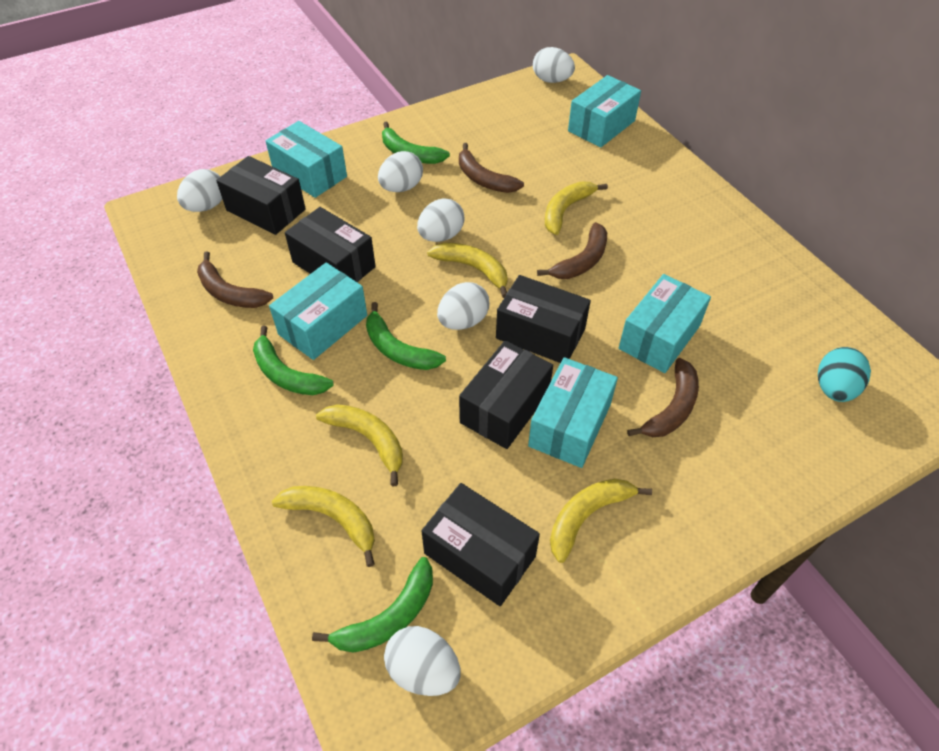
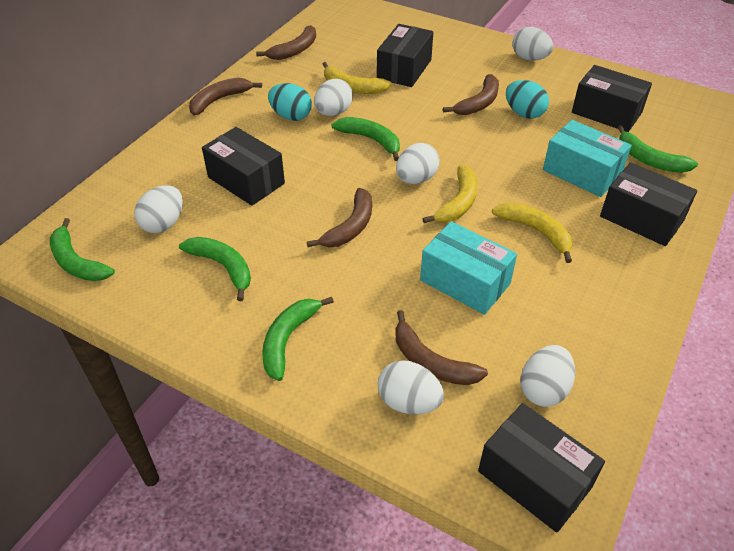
brown banana: 4 -> 5
green banana: 4 -> 5
turquoise box: 5 -> 2
turquoise egg: 1 -> 2
yellow banana: 5 -> 3

